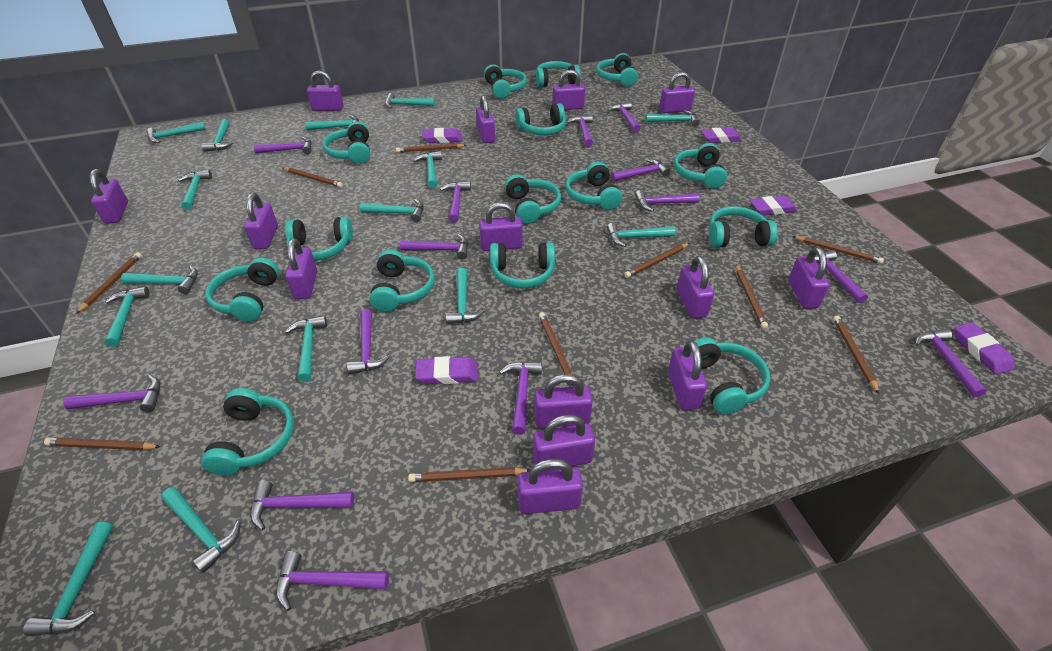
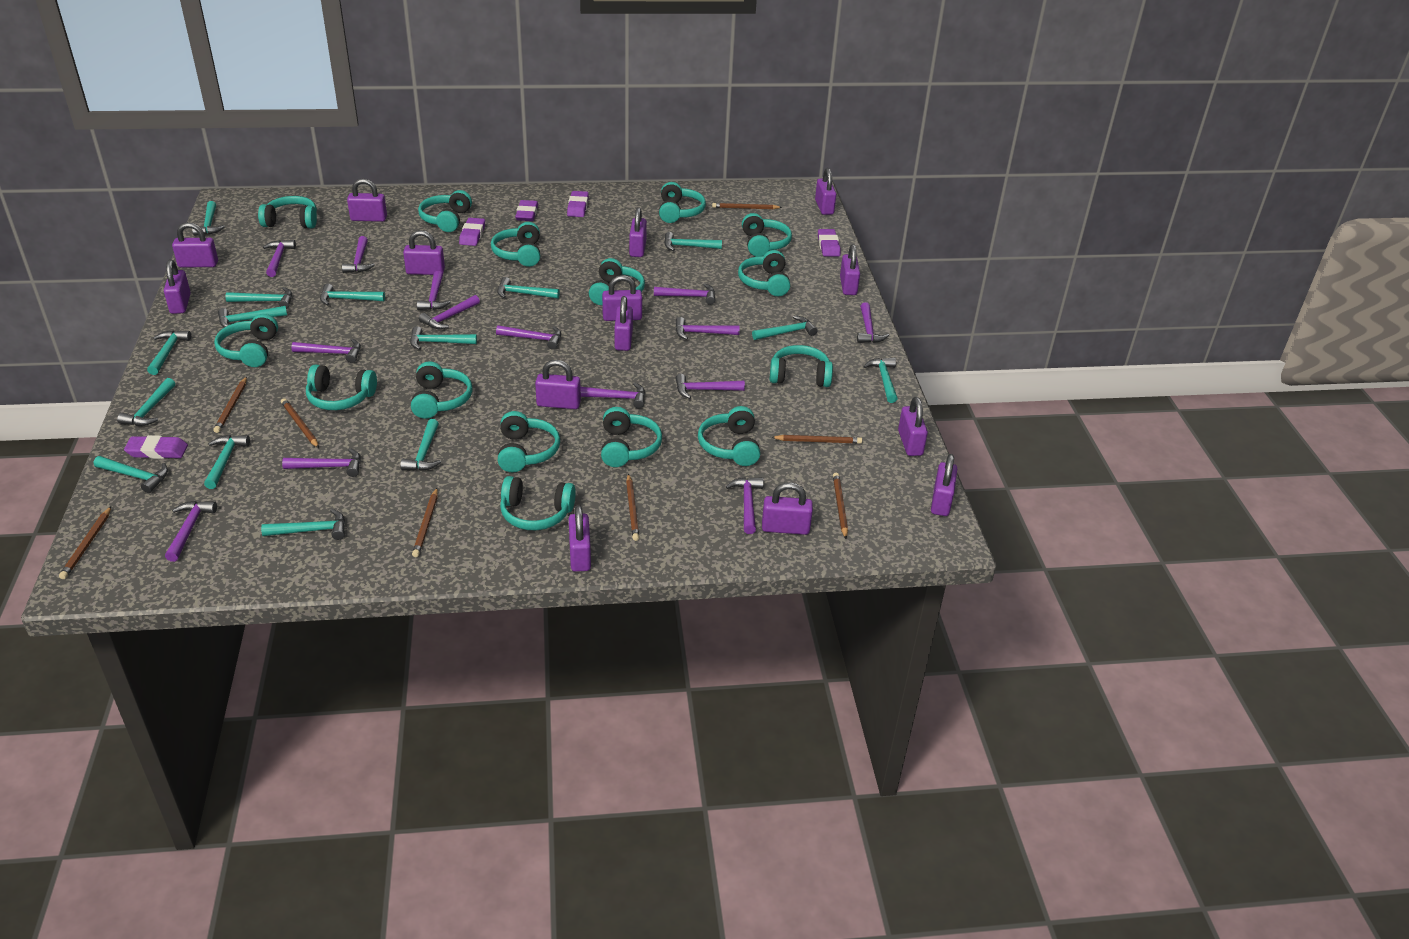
brown pencil: 10 -> 8

